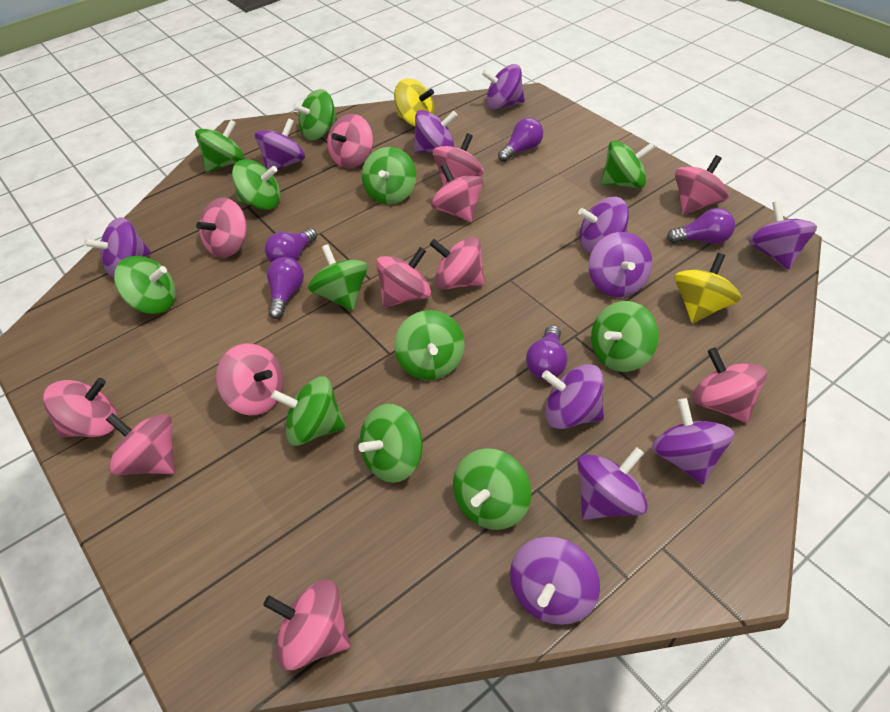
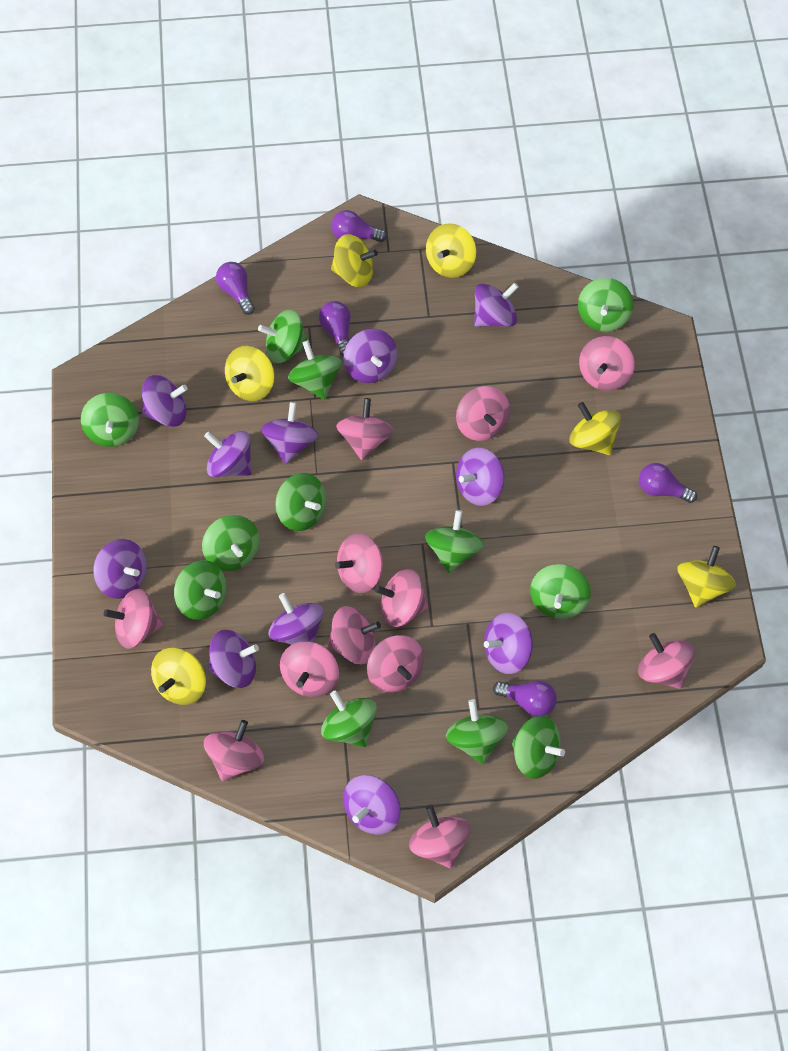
yellow spinning top: 2 -> 6

